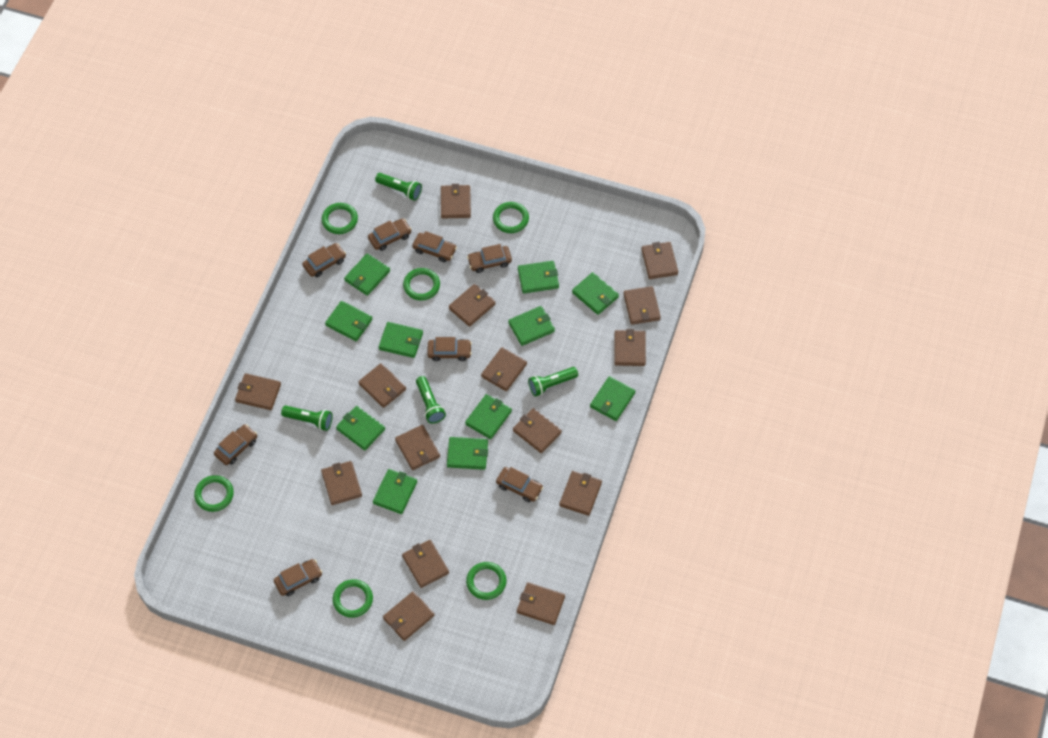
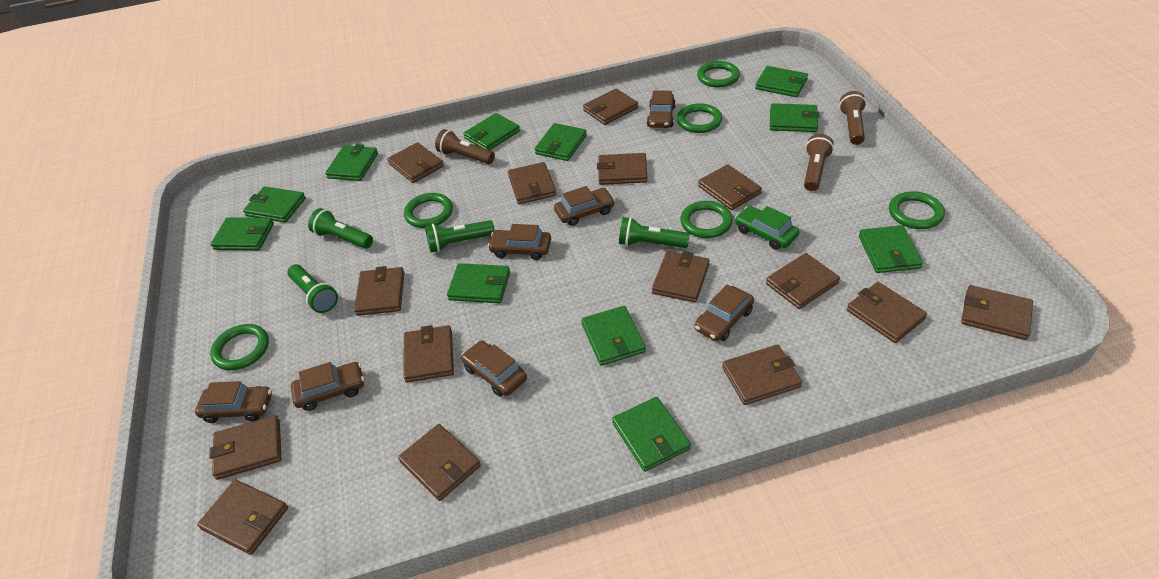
brown car: 8 -> 7
brown flashlight: 0 -> 3
green car: 0 -> 1

